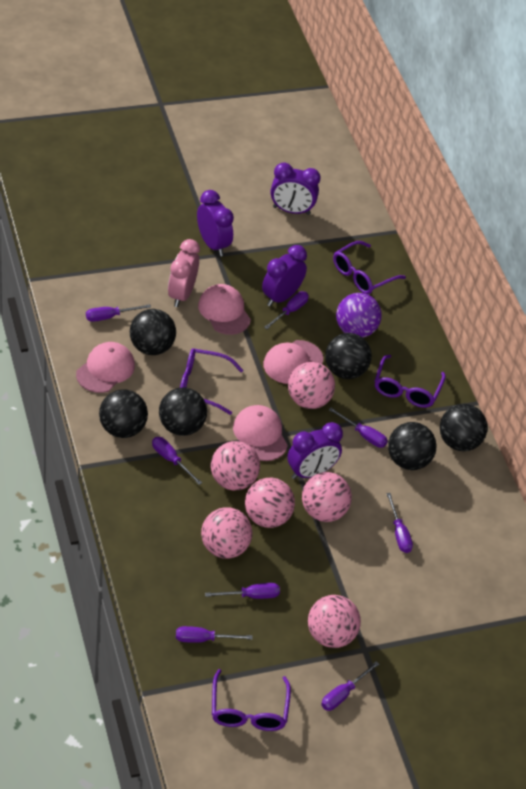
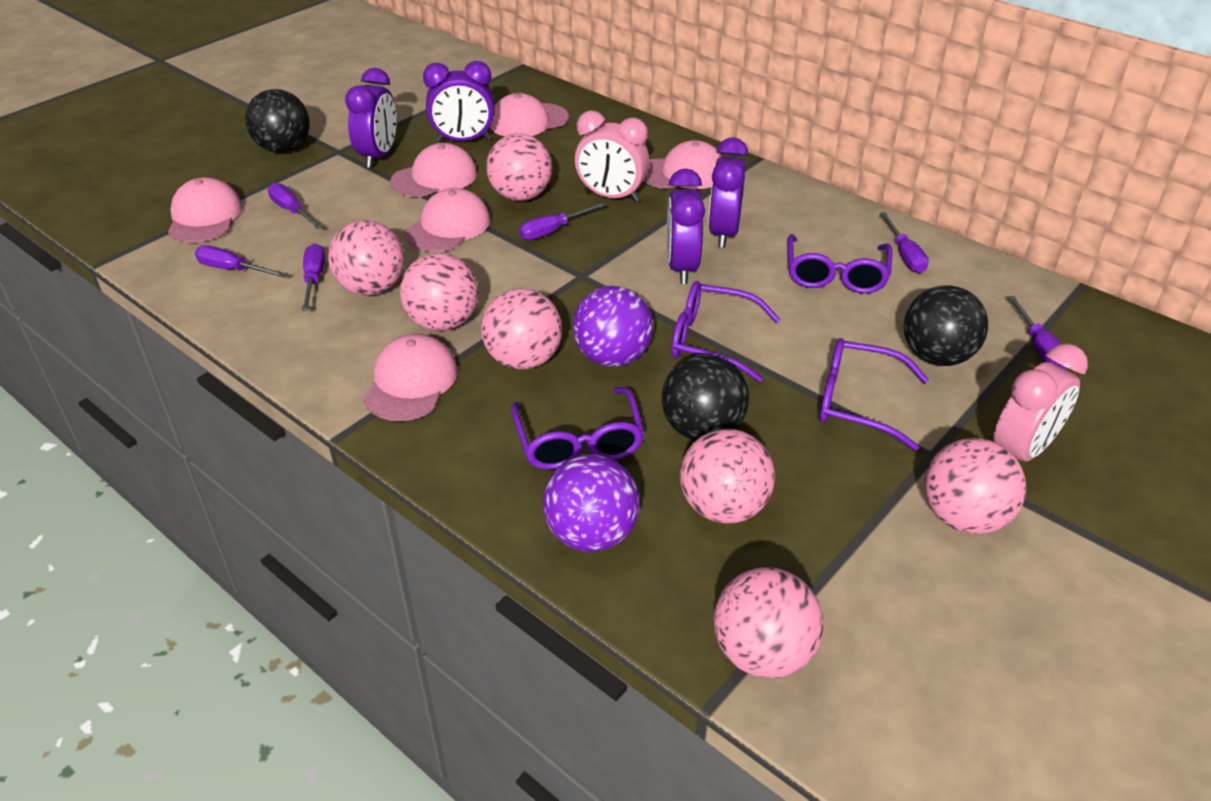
black ball: 6 -> 3
pink ball: 6 -> 7
pink cap: 4 -> 6
pink clock: 1 -> 2
purple ball: 1 -> 2
purple screwdriver: 8 -> 6

